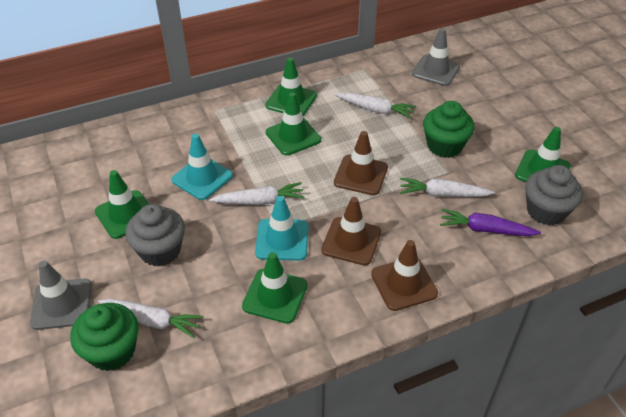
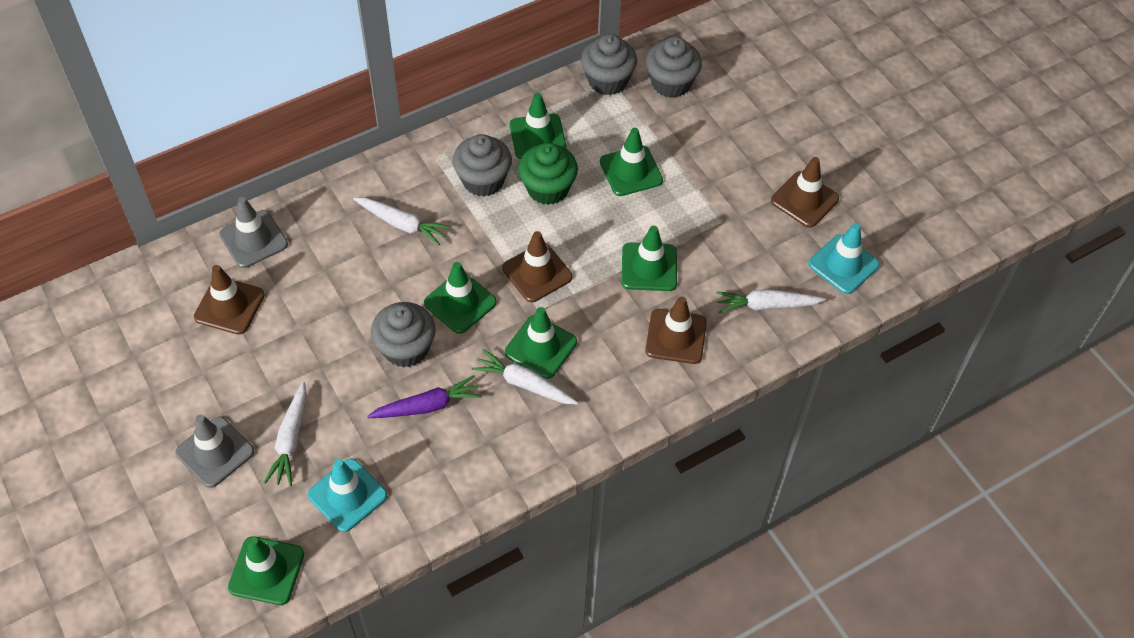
brown traffic cone: 3 -> 4
green cupcake: 2 -> 1
green traffic cone: 5 -> 6
grey cupcake: 2 -> 4

